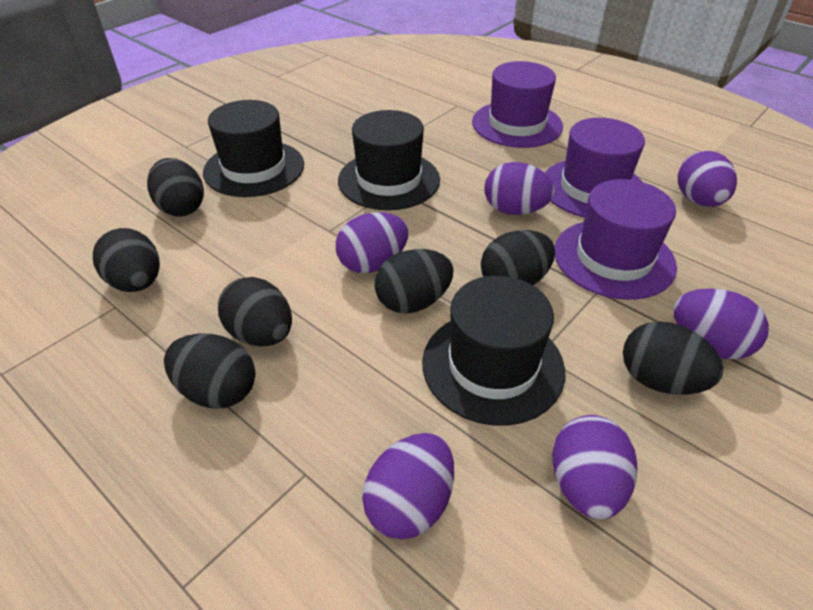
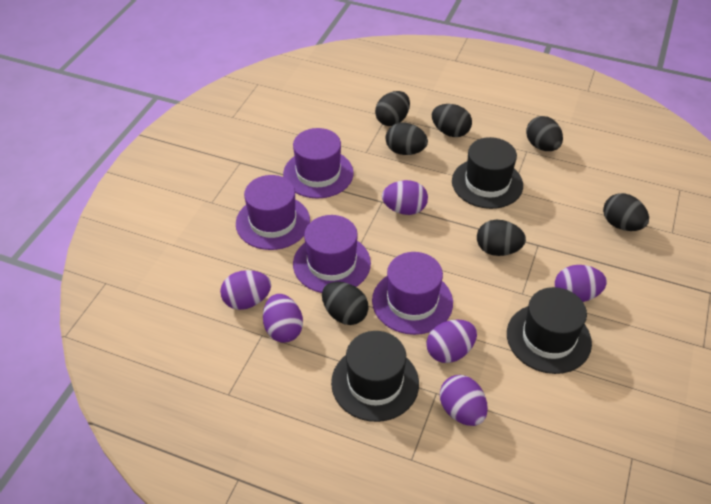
purple hat: 3 -> 4

